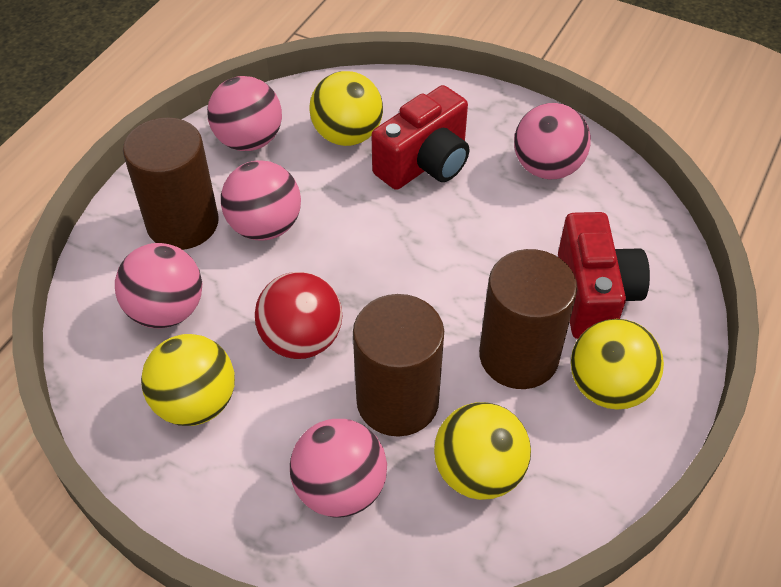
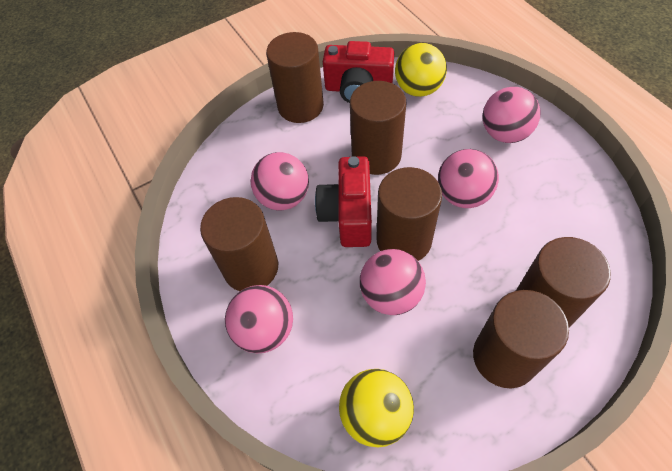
brown cylinder: 3 -> 6
red ball: 1 -> 0
yellow ball: 4 -> 2

